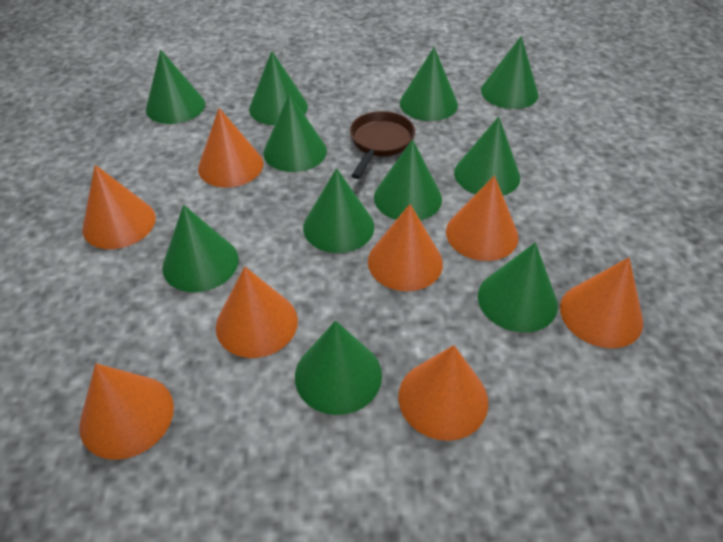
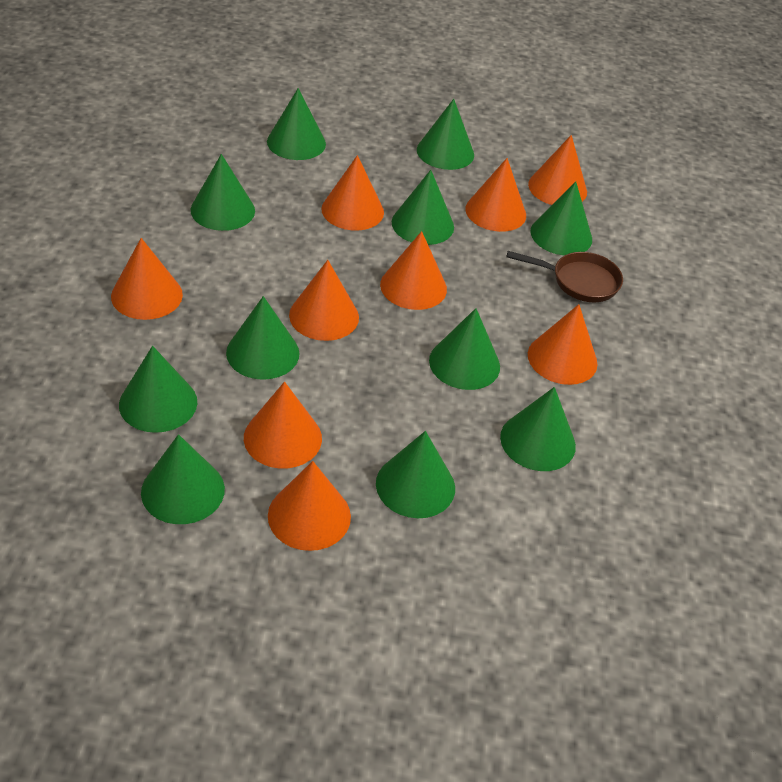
orange cone: 8 -> 9

